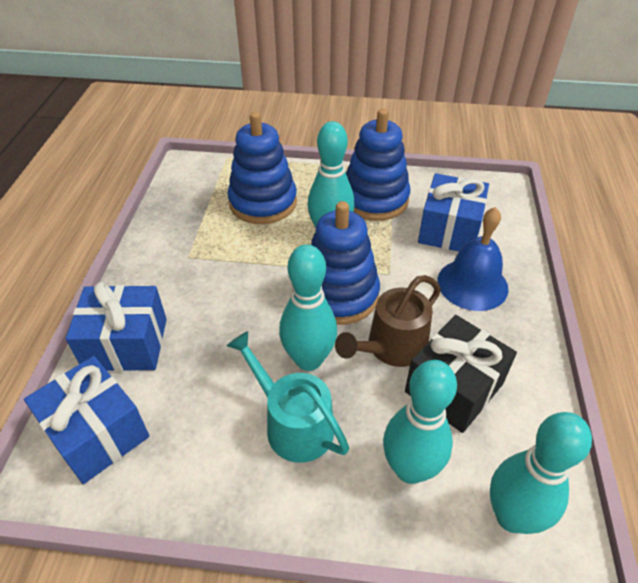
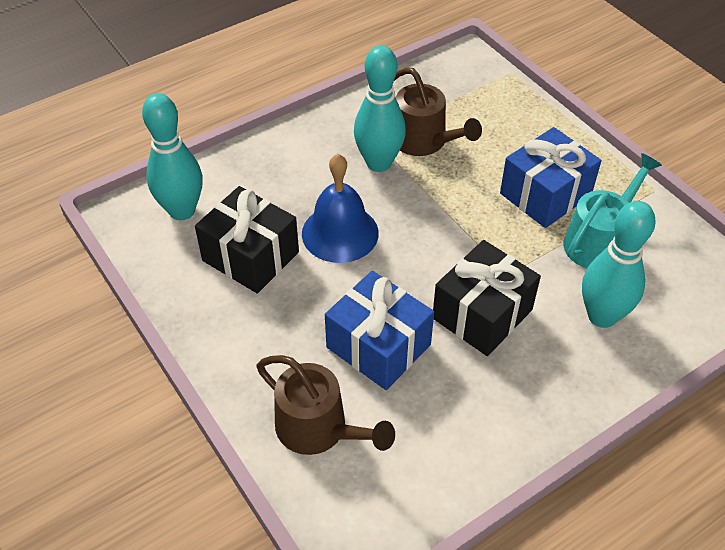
black gift: 1 -> 2
blue gift: 3 -> 2
blue stacking toy: 3 -> 0
brown watering can: 1 -> 2
turquoise bowling pin: 4 -> 3

